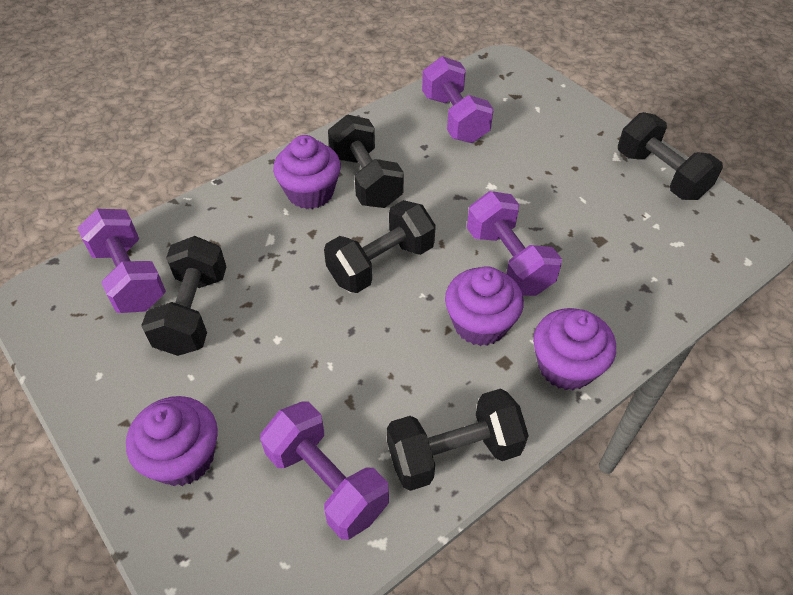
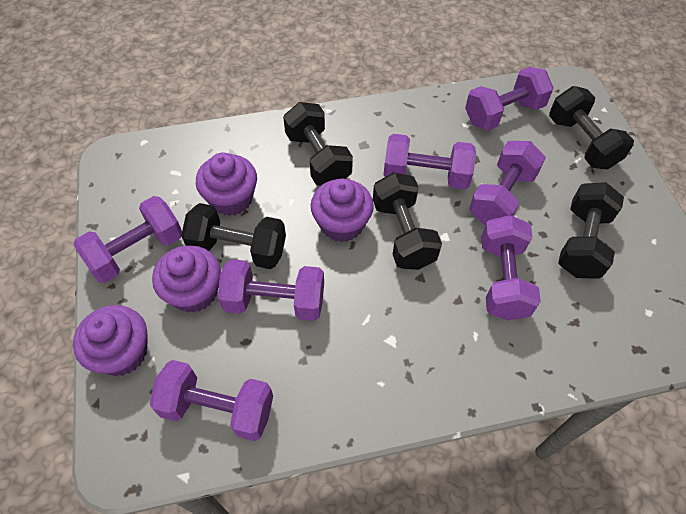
purple dumbbell: 4 -> 7

